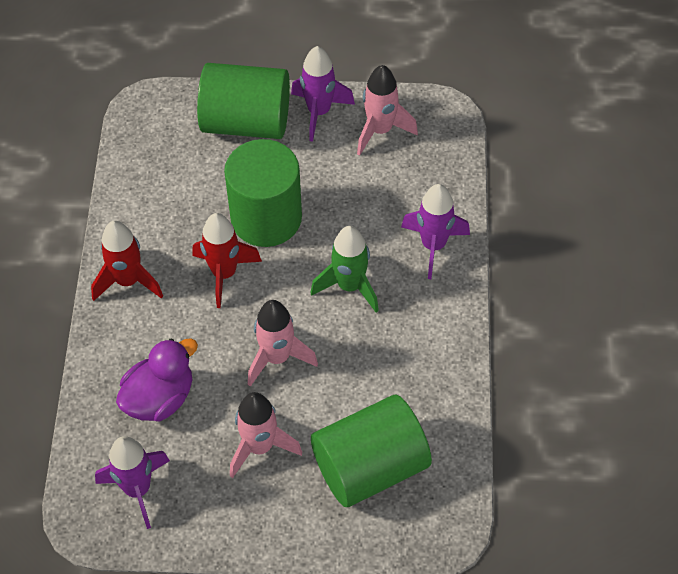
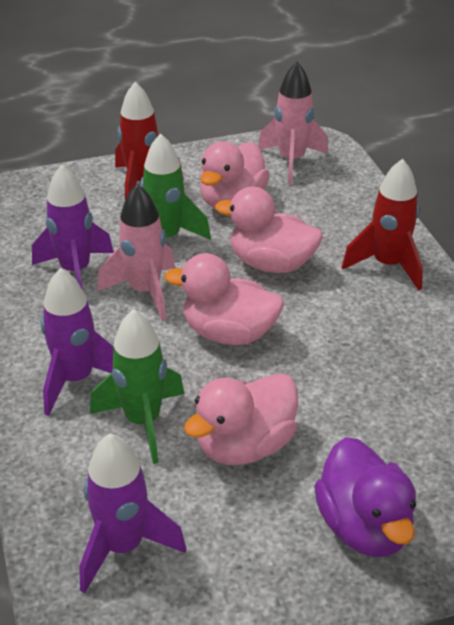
green cylinder: 3 -> 0
green rocket: 1 -> 2
pink duck: 0 -> 4
pink rocket: 3 -> 2

